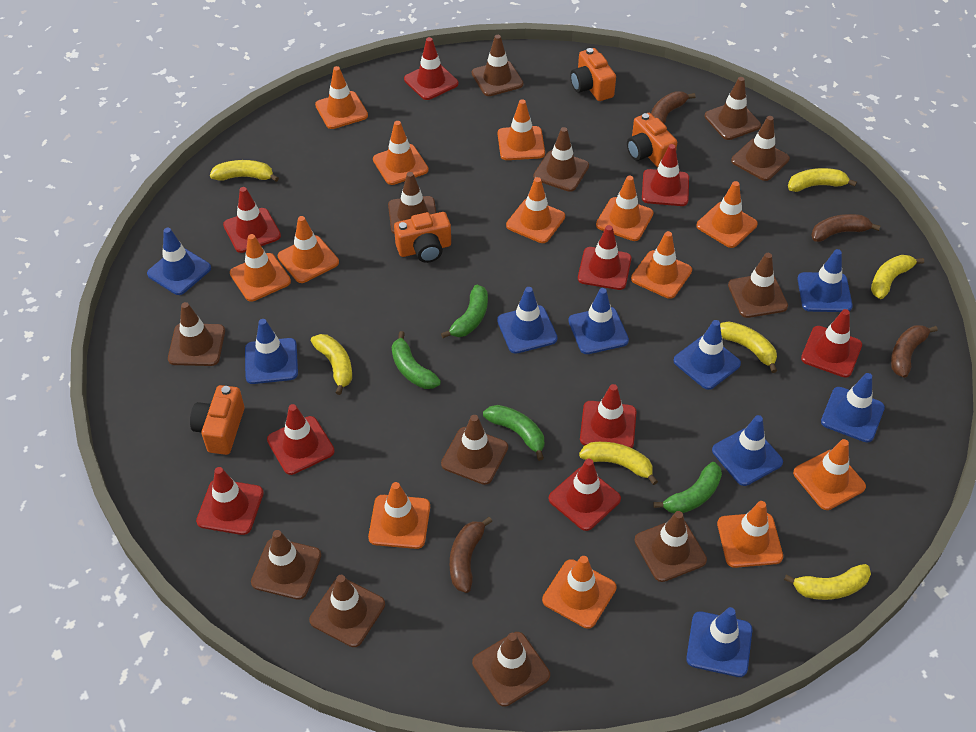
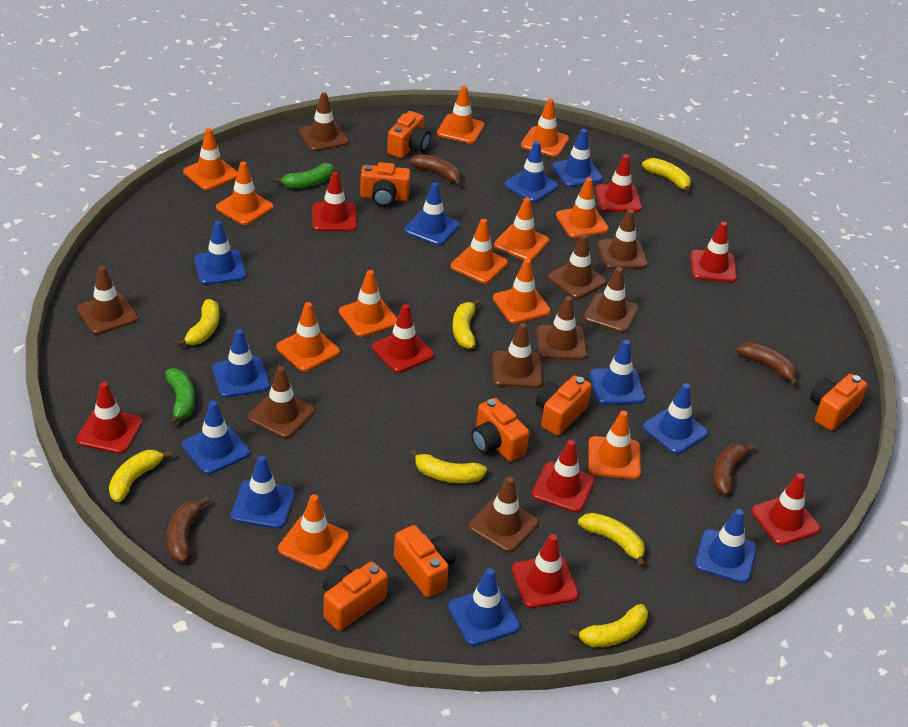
blue traffic cone: 9 -> 11
brown traffic cone: 12 -> 9
green banana: 4 -> 2
orange camera: 4 -> 7
orange traffic cone: 13 -> 12
red traffic cone: 9 -> 8

